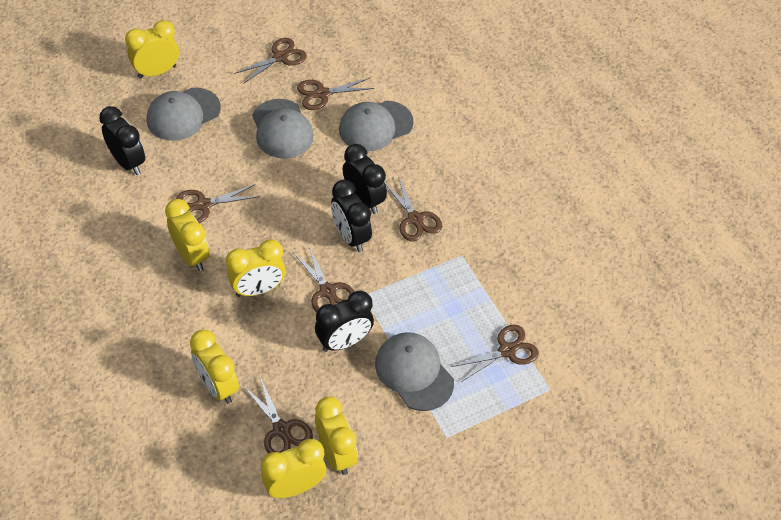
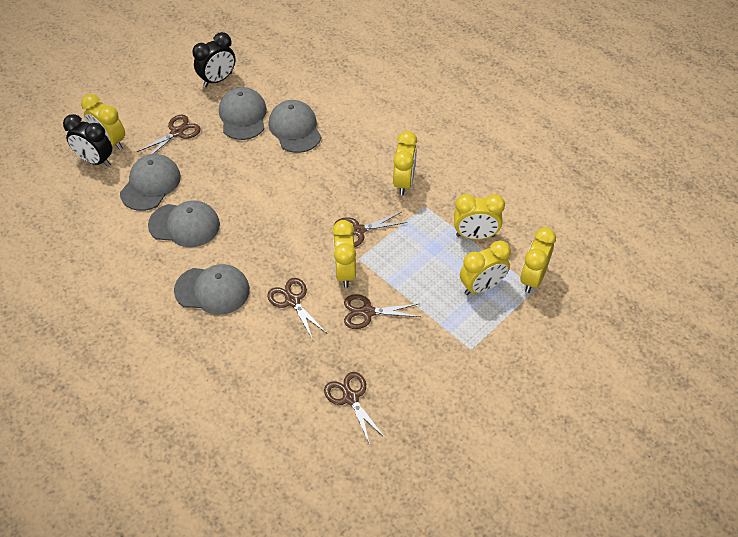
black clock: 4 -> 2
brown scissors: 7 -> 5
grey cap: 4 -> 5

